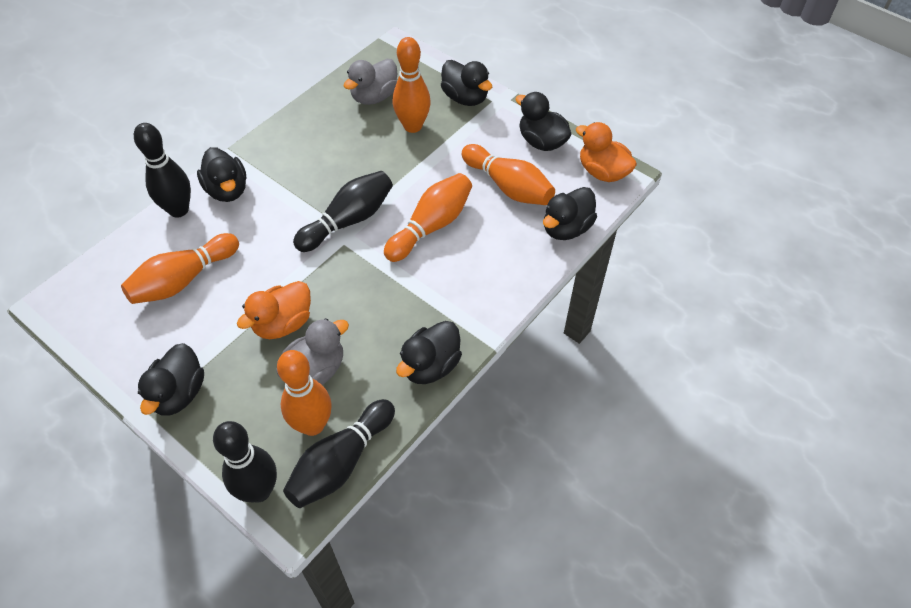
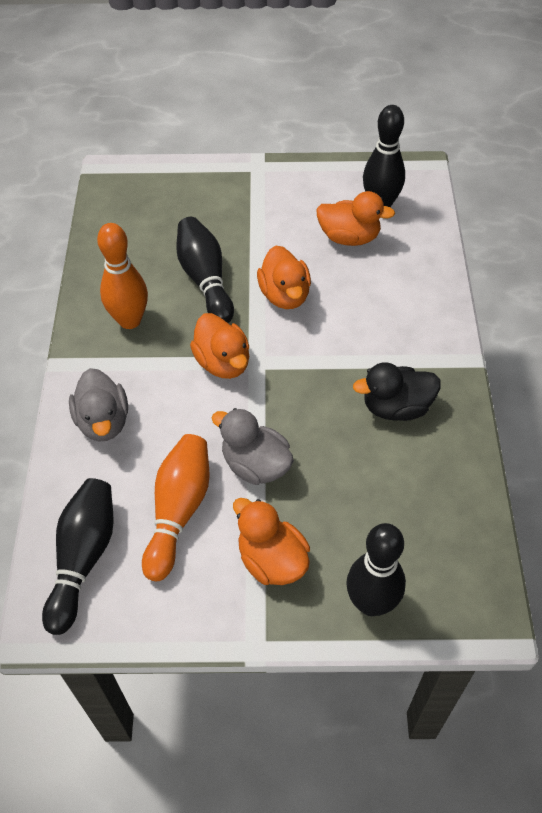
black duck: 6 -> 1
orange bowling pin: 5 -> 2
orange duck: 2 -> 4

